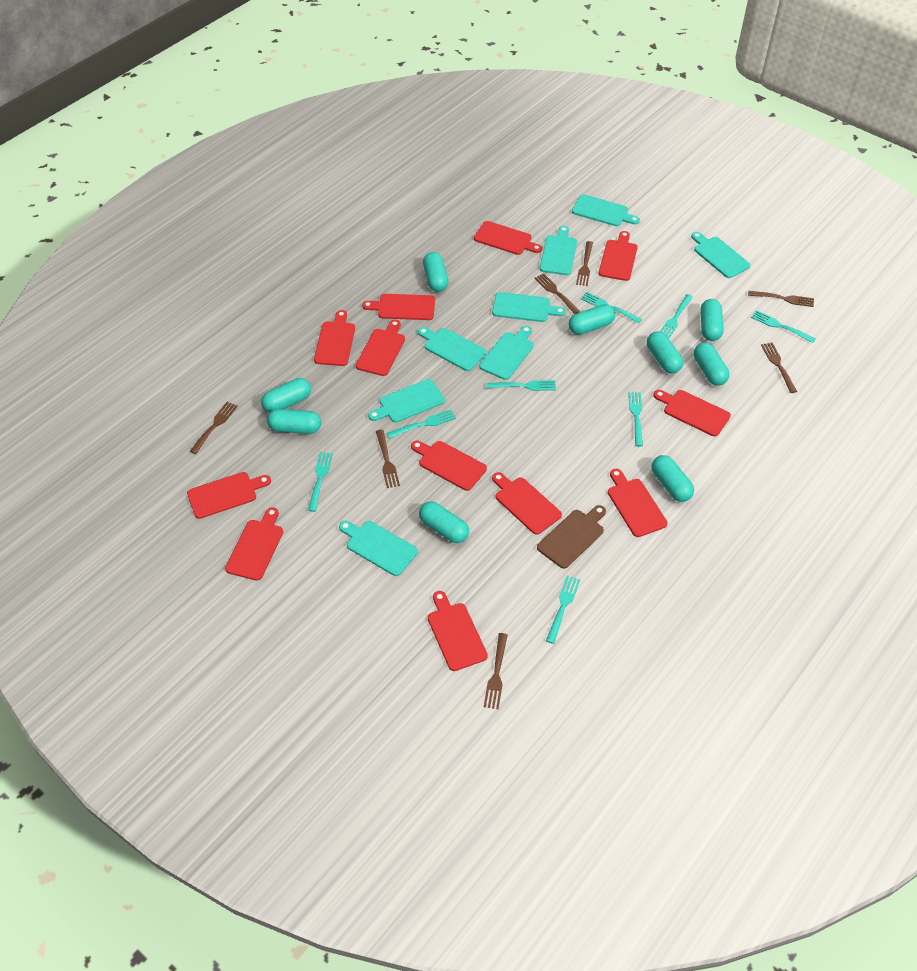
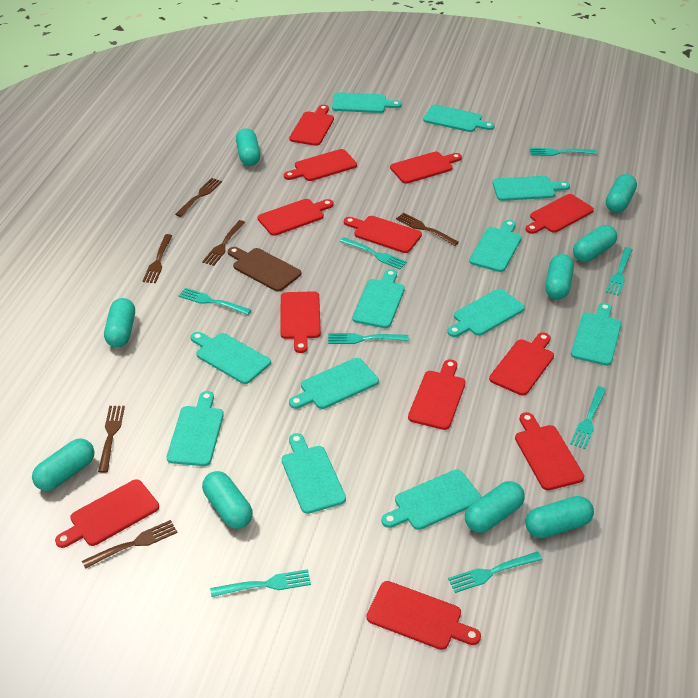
brown fork: 7 -> 6
turquoise cutting board: 8 -> 12

